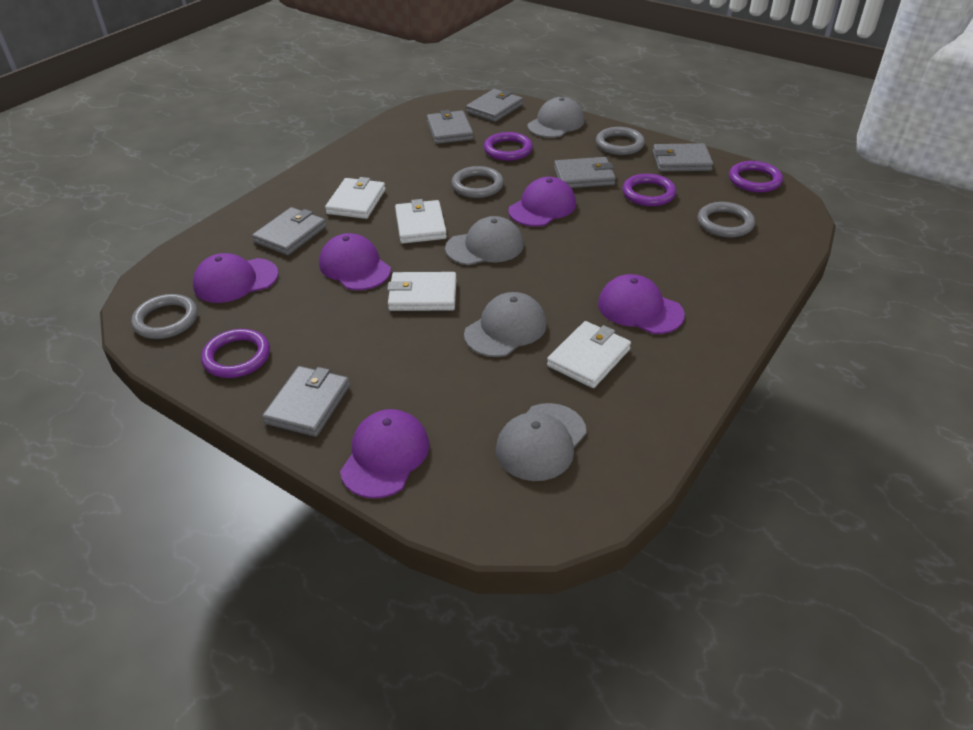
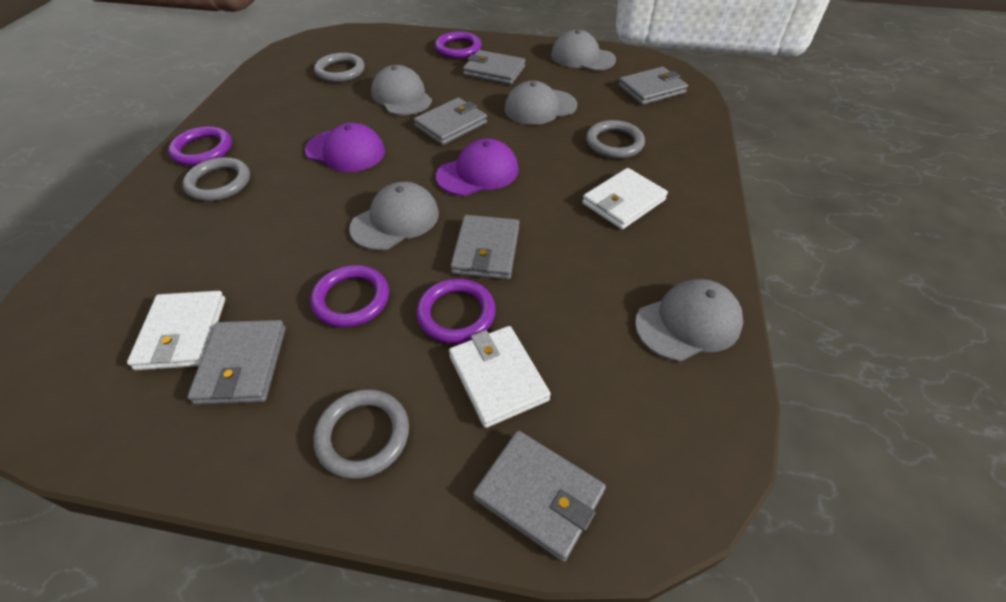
grey cap: 4 -> 5
purple cap: 5 -> 2
white wallet: 4 -> 3

